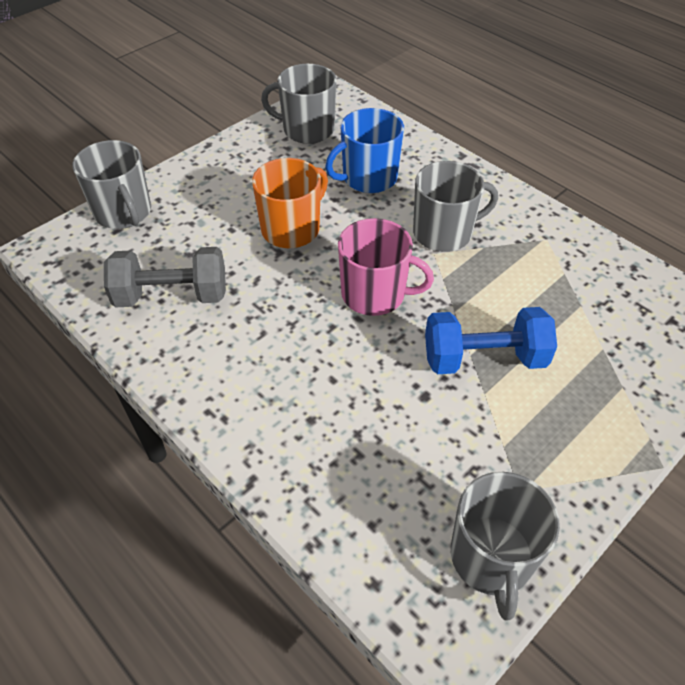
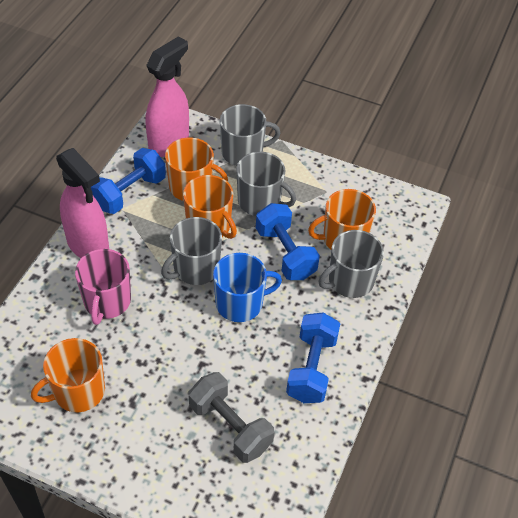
blue dumbbell: 1 -> 3
orange mug: 1 -> 4
pink spray bottle: 0 -> 2

